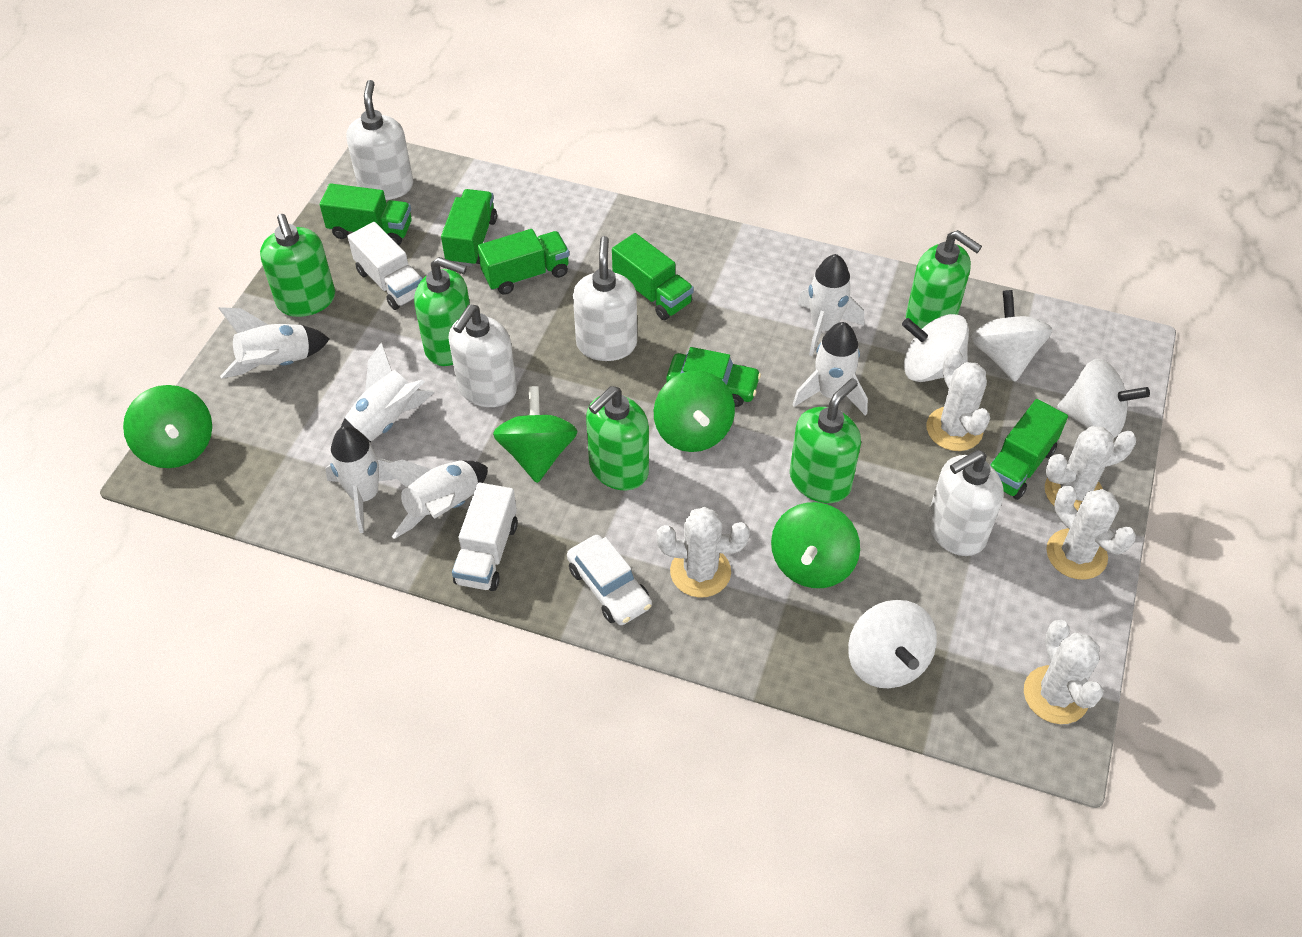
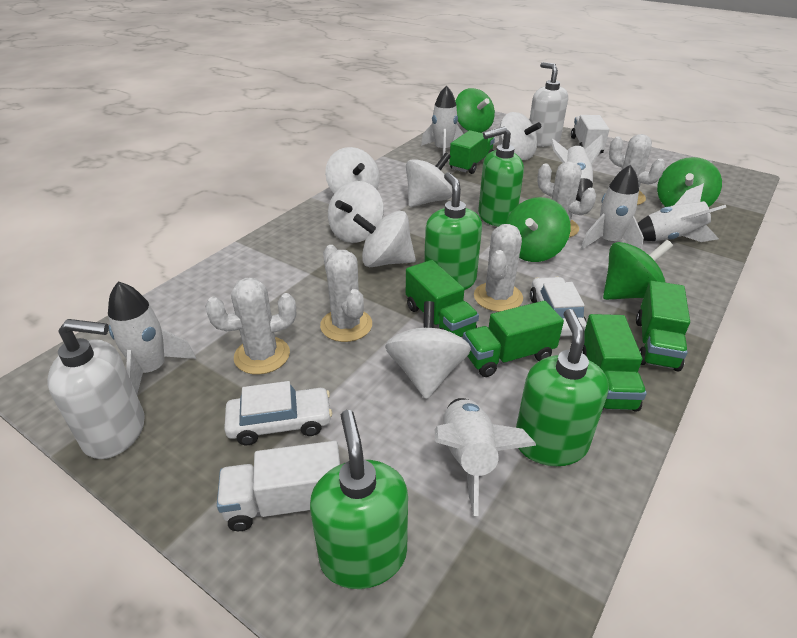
green car: 1 -> 0
green soap dispenser: 5 -> 4
white car: 1 -> 2
white soap dispenser: 4 -> 2
white spinning top: 4 -> 6

